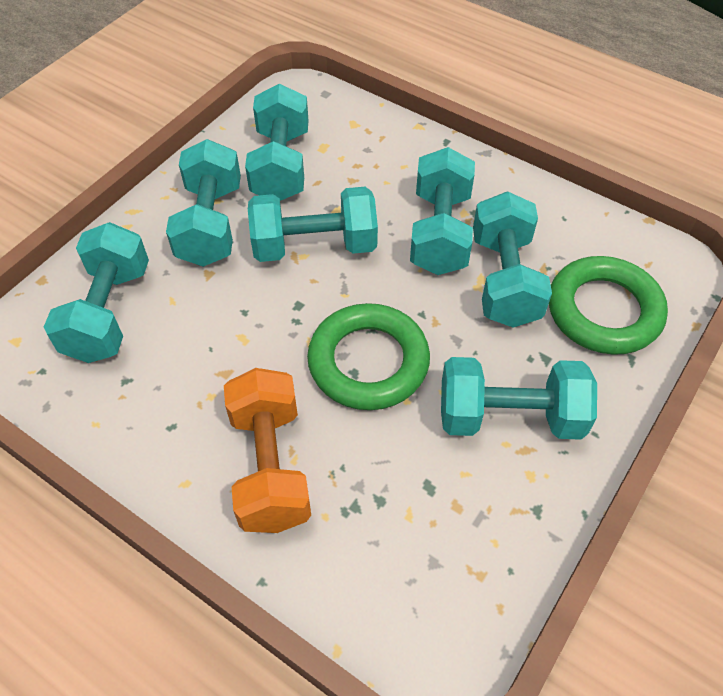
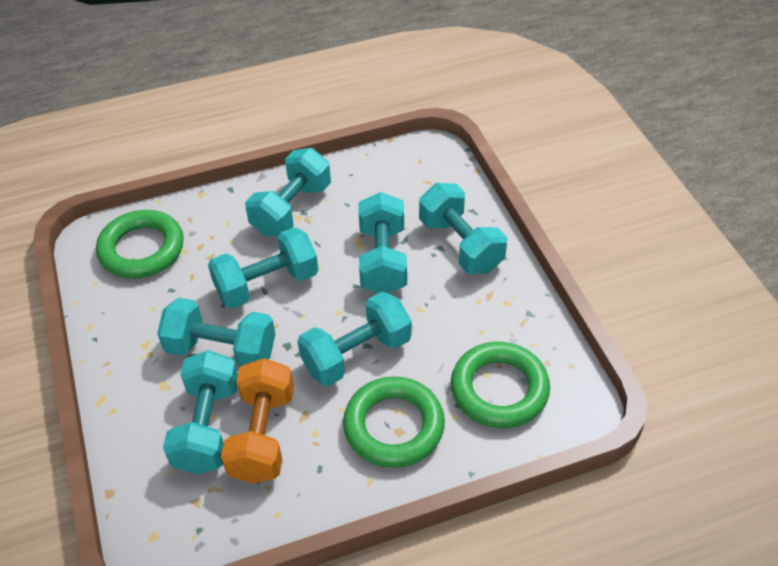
green ring: 2 -> 3

